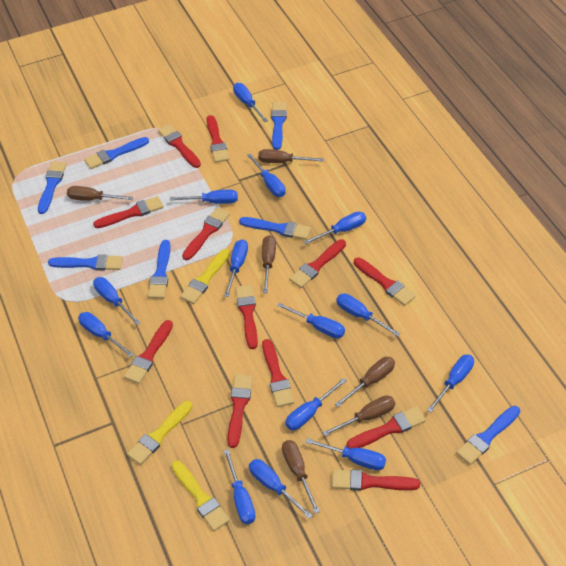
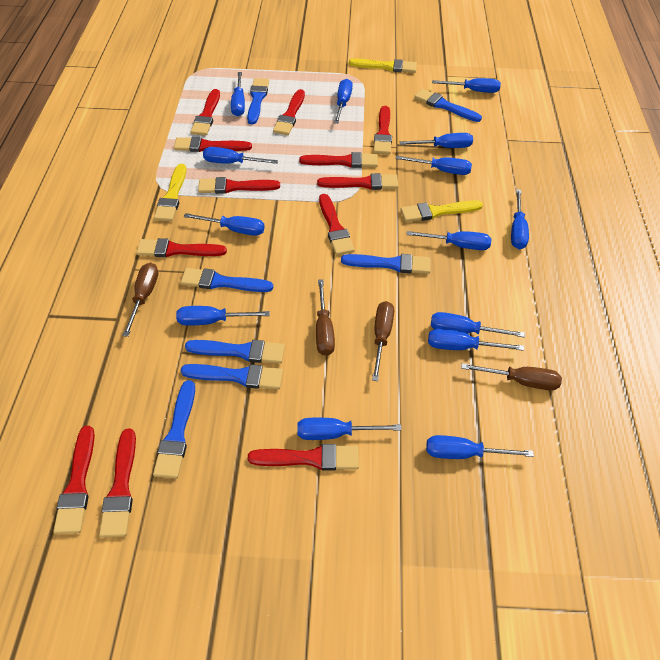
brown screwdriver: 6 -> 4

